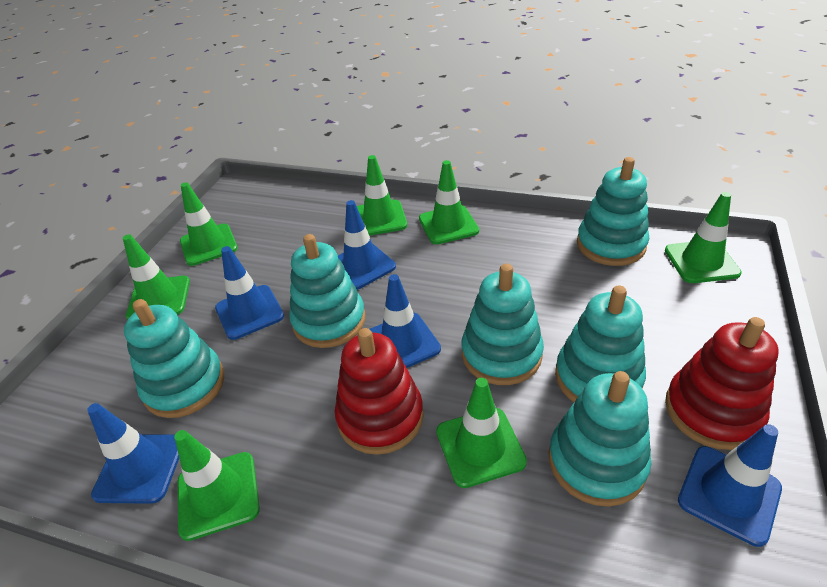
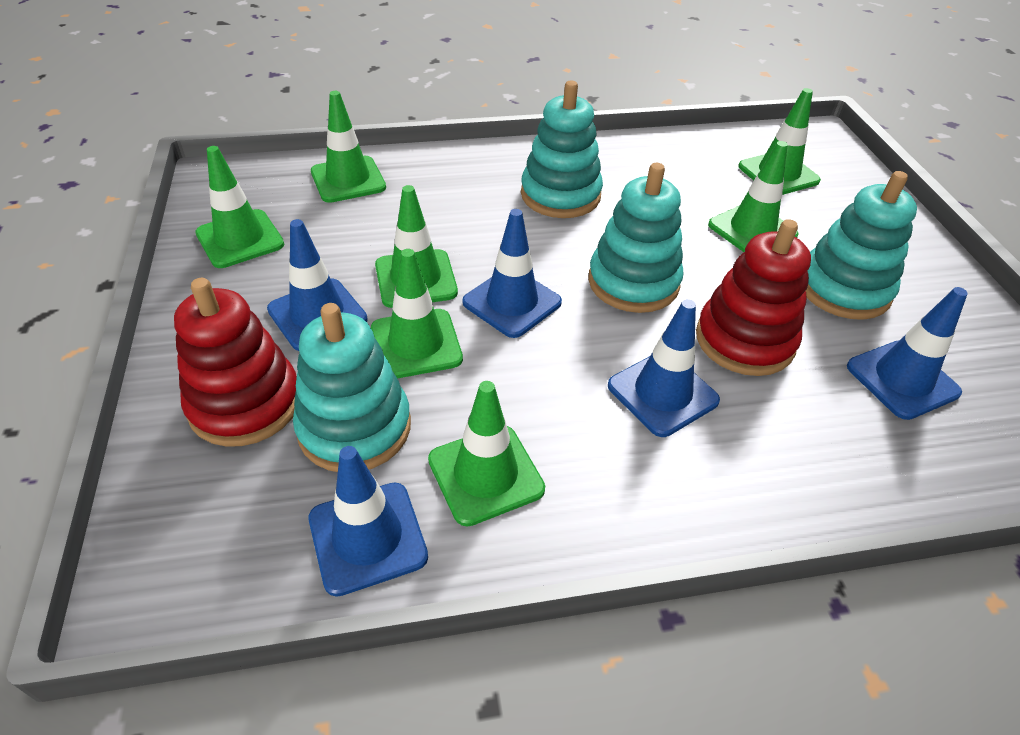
turquoise stacking toy: 6 -> 4

